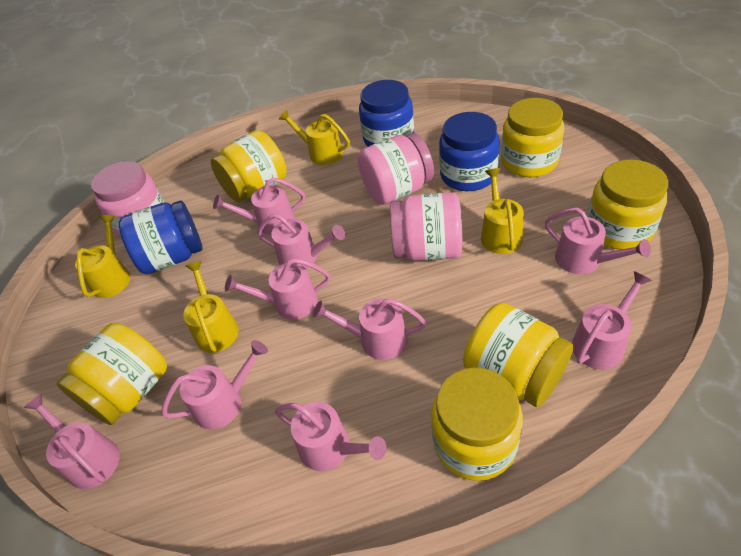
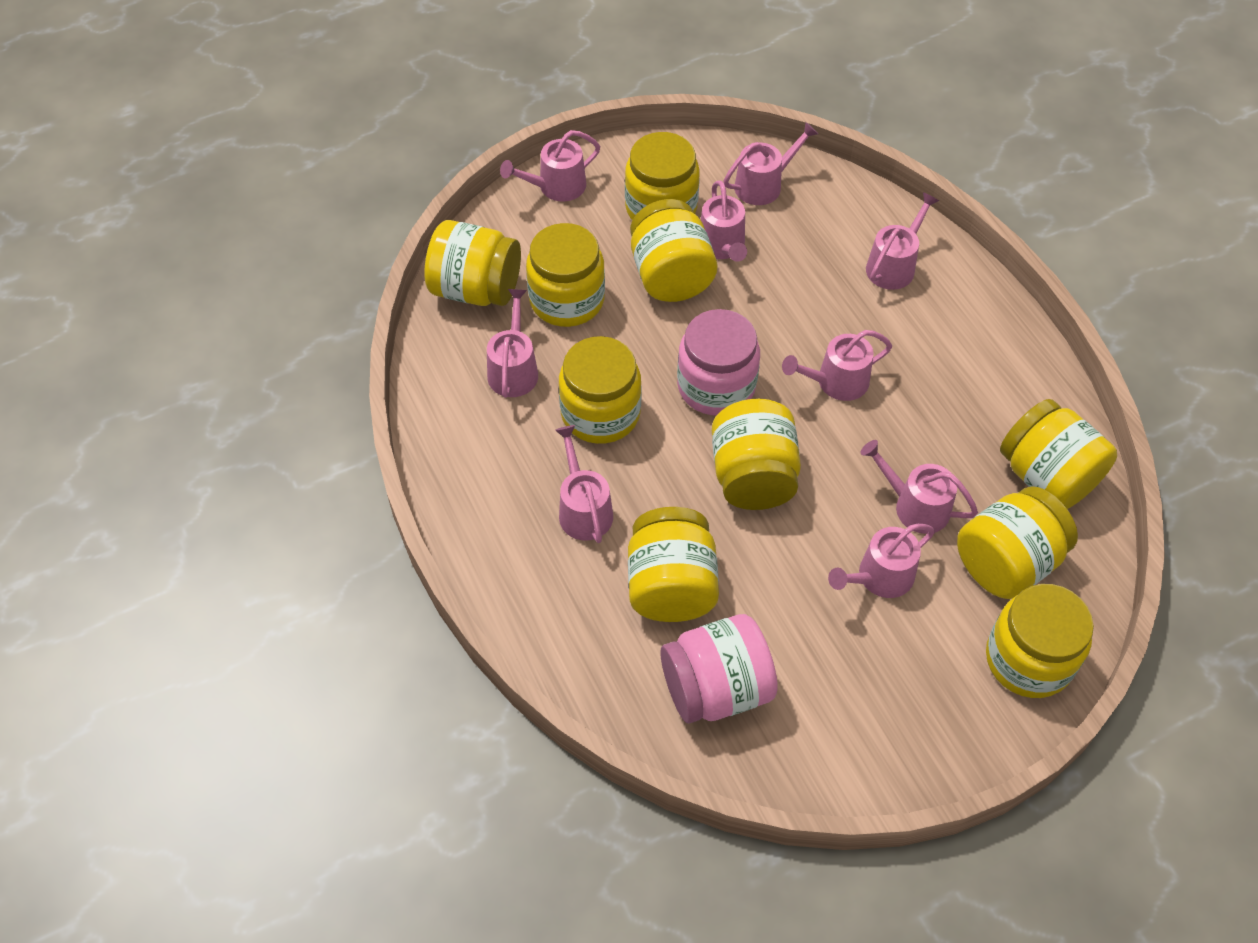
blue jar: 3 -> 0
pink jar: 3 -> 2
yellow jar: 6 -> 10
yellow watering can: 4 -> 0

